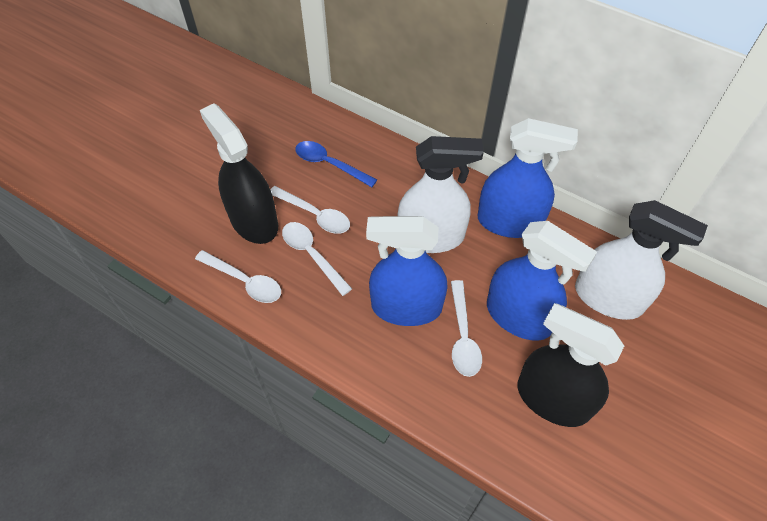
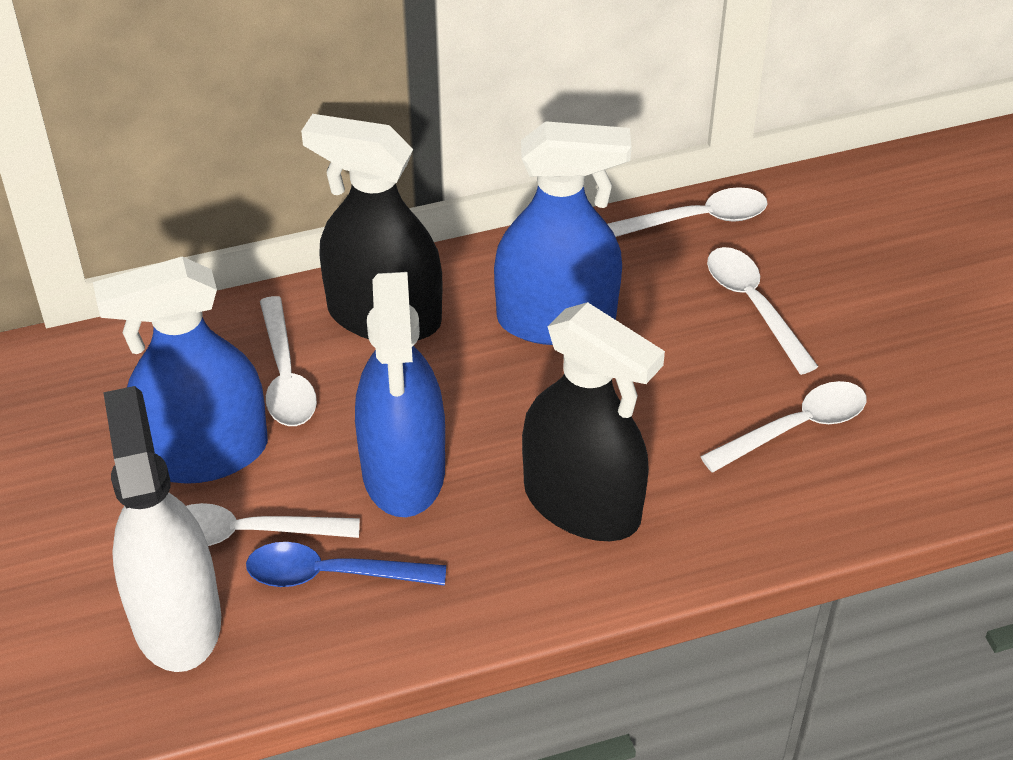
white spoon: 4 -> 5
white spray bottle: 2 -> 1

